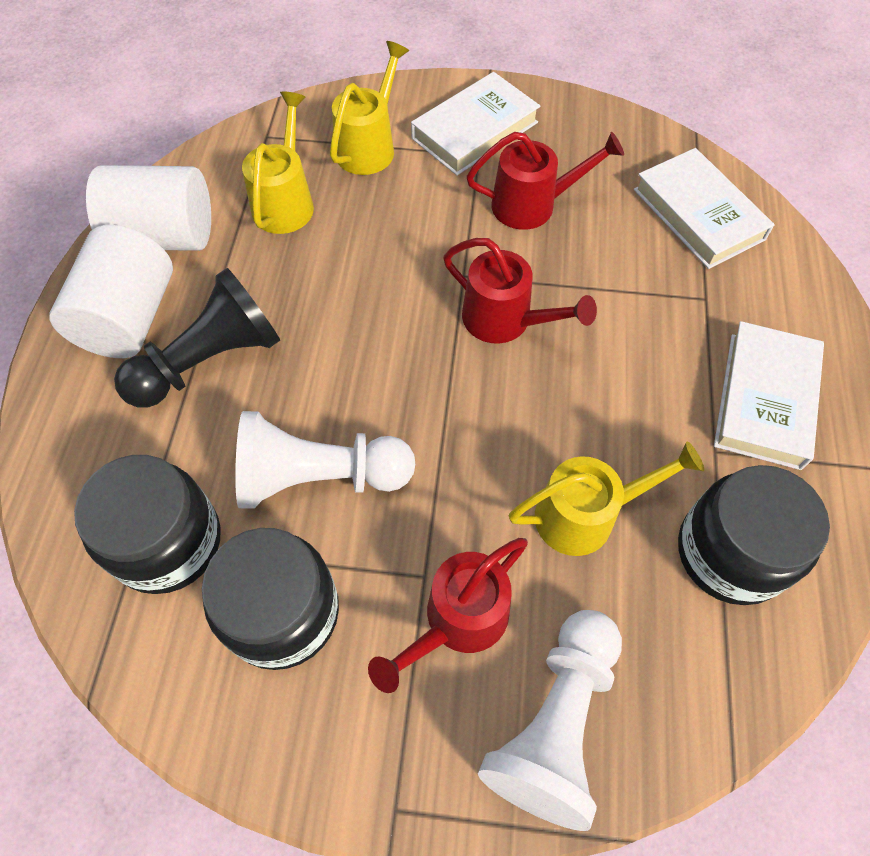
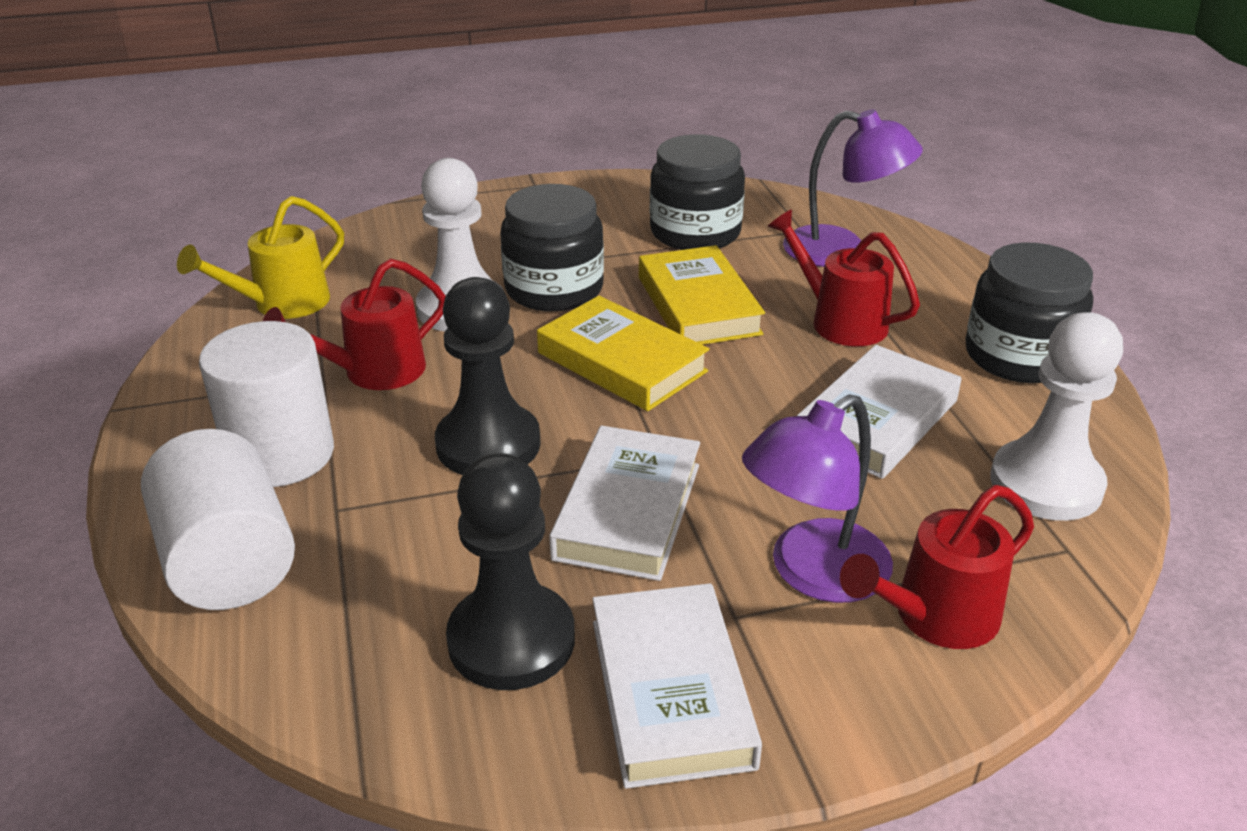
black pawn: 1 -> 2
purple lamp: 0 -> 2
yellow book: 0 -> 2
yellow watering can: 3 -> 1

